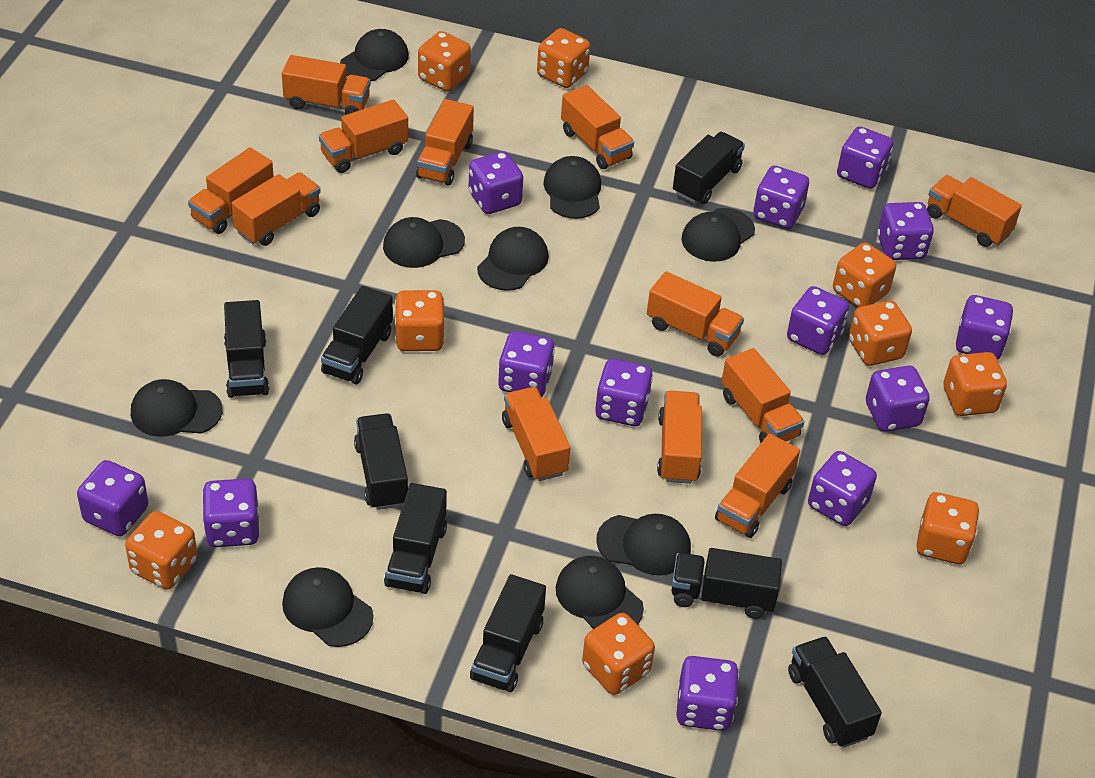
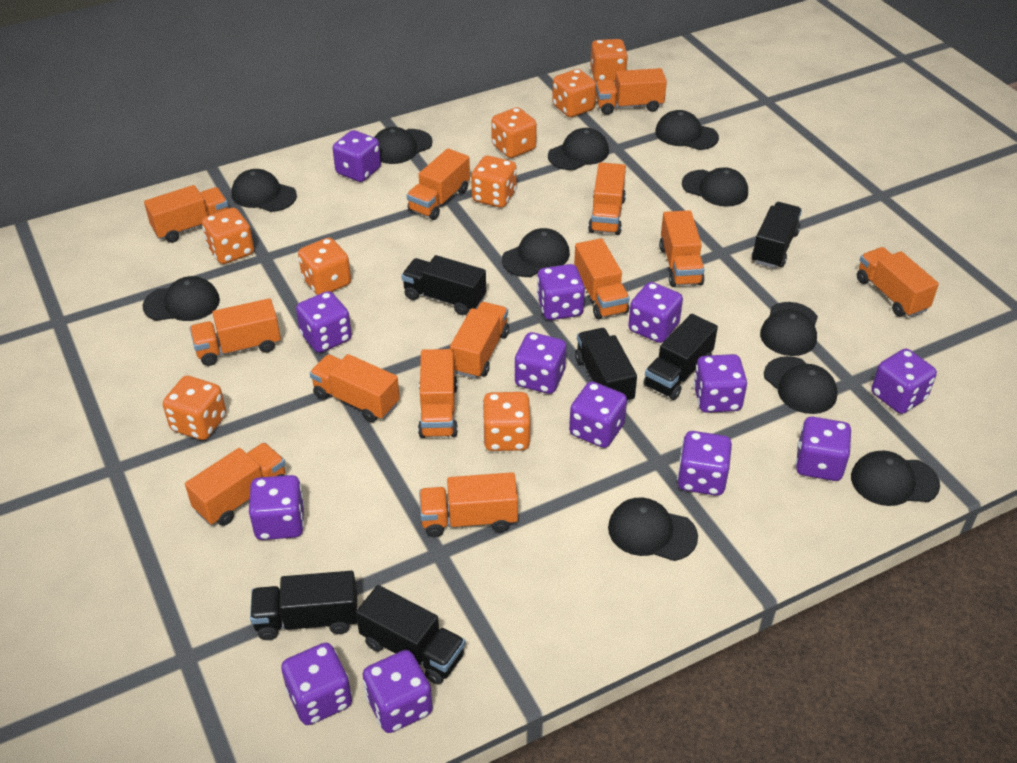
black cap: 9 -> 11
black truck: 8 -> 6
orange dice: 9 -> 8
orange truck: 12 -> 13

